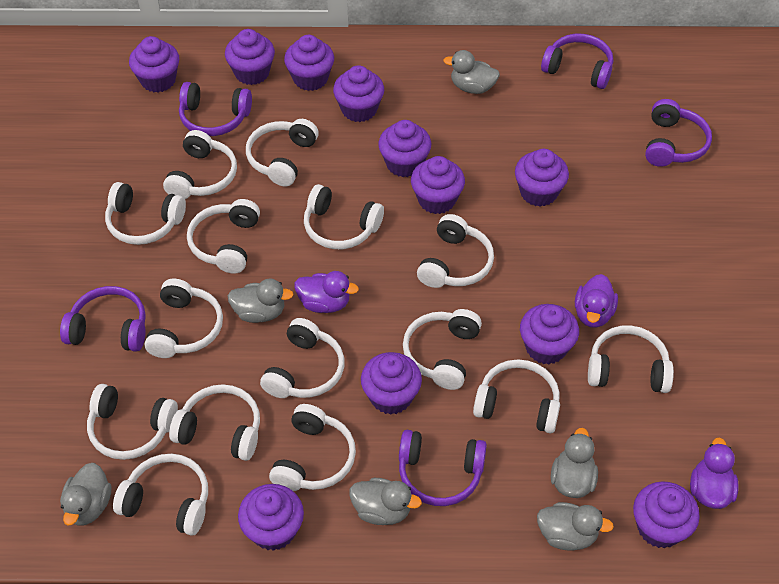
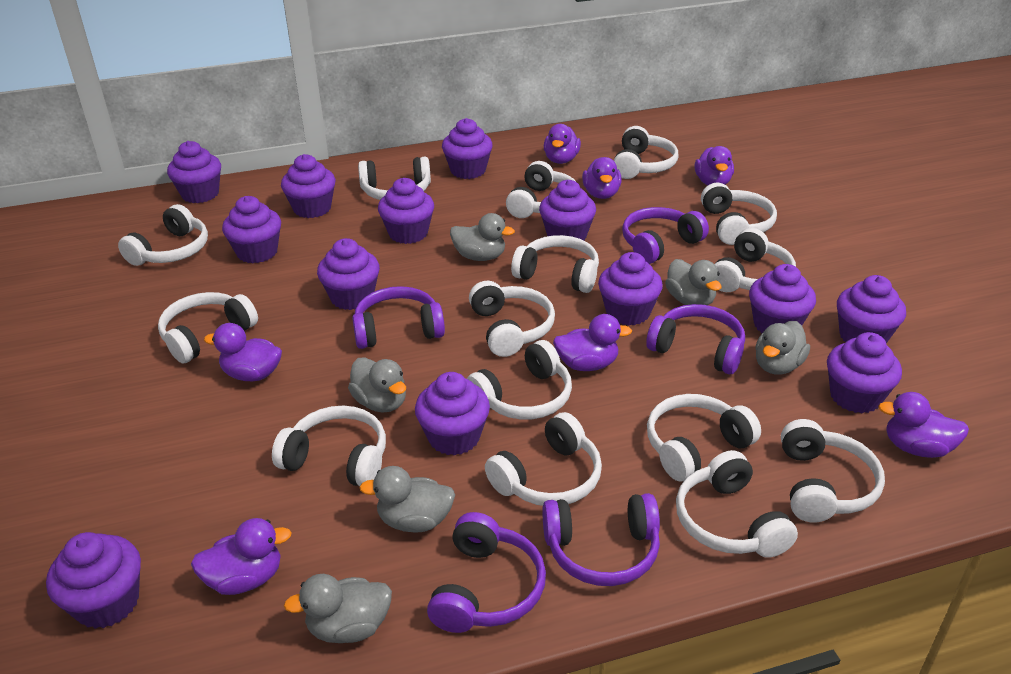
purple cupcake: 11 -> 13
purple duck: 3 -> 7

